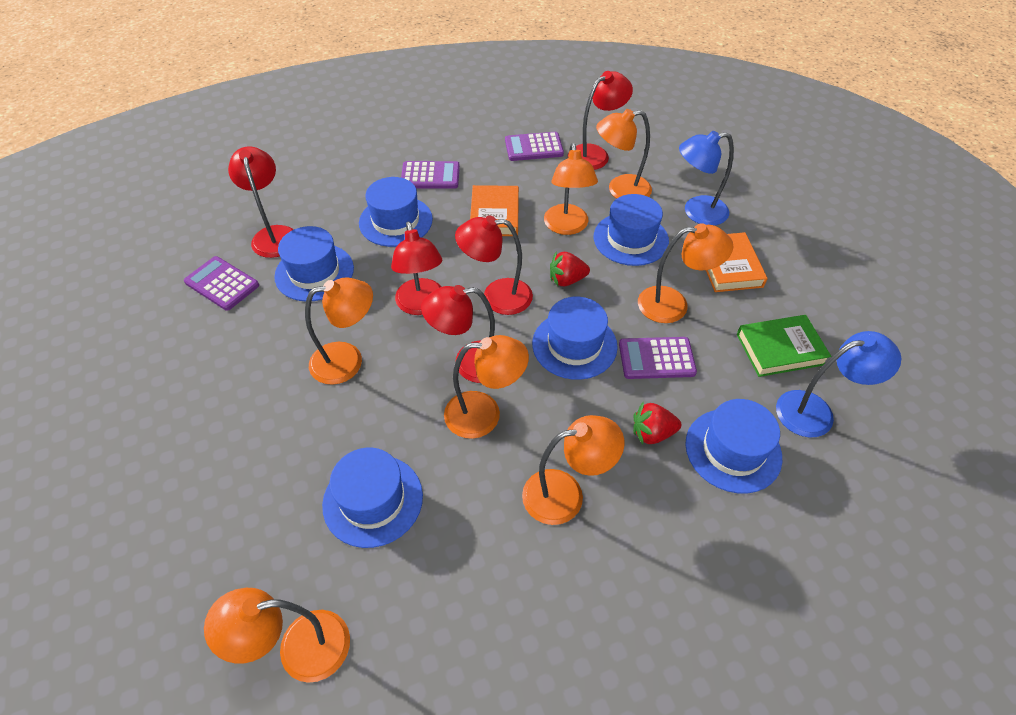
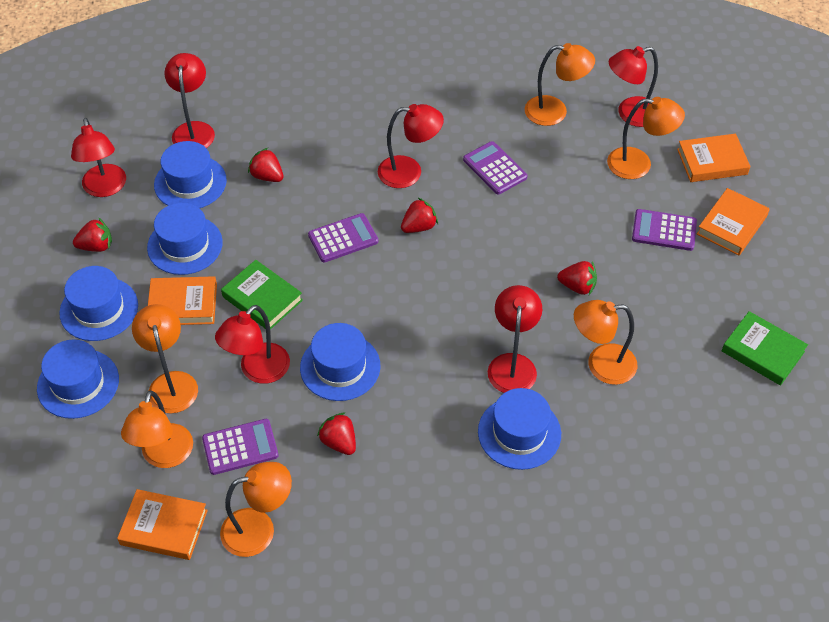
blue lamp: 2 -> 0
green book: 1 -> 2
orange book: 2 -> 4
orange lamp: 7 -> 6
red lamp: 5 -> 6
red strawberry: 2 -> 5

